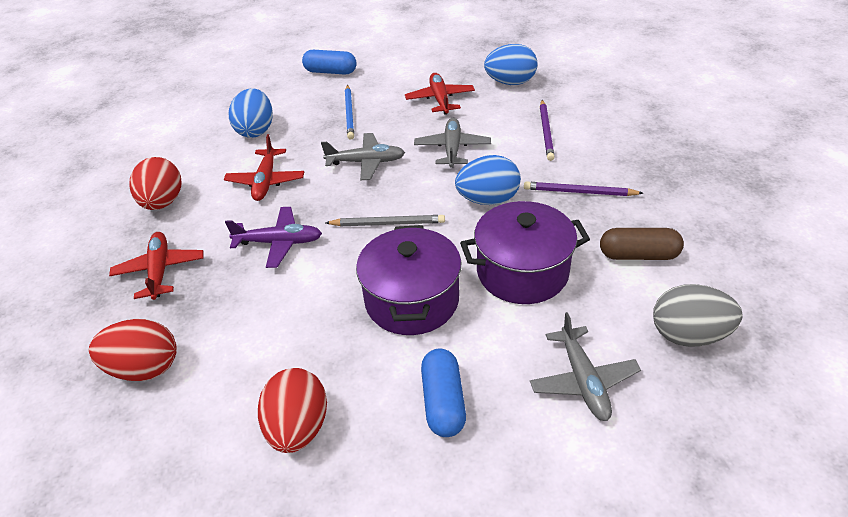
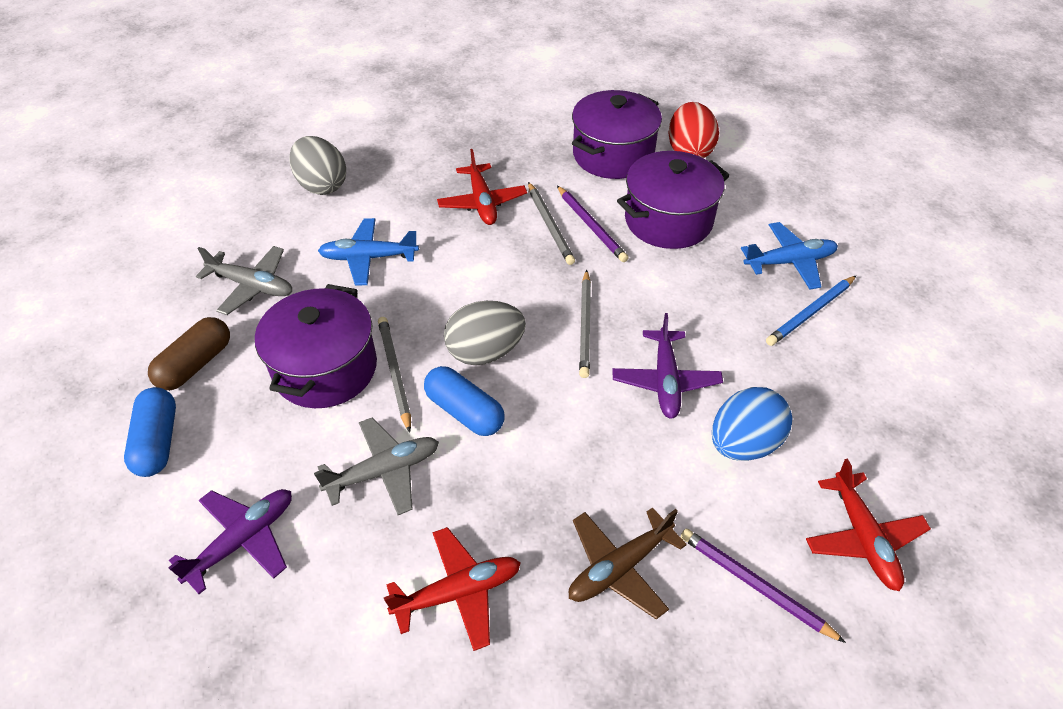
blue egg: 3 -> 1
blue plane: 0 -> 2
brown plane: 0 -> 1
grey egg: 1 -> 2
grey pencil: 1 -> 3
grey plane: 3 -> 2
purple plane: 1 -> 2
purple pot: 2 -> 3
red egg: 3 -> 1

